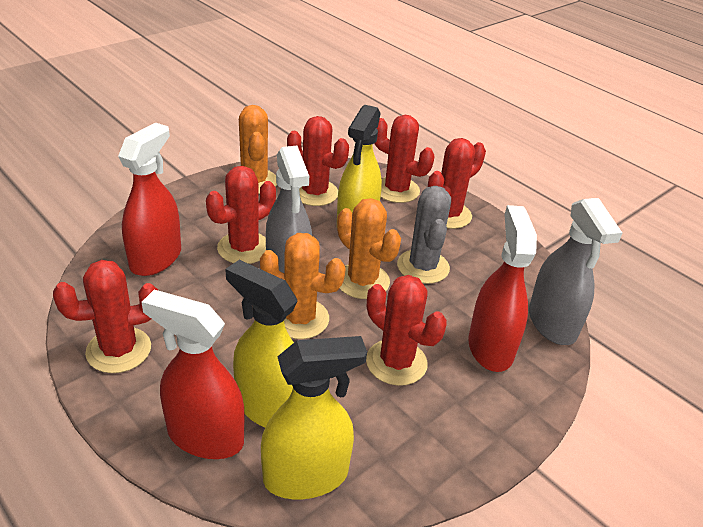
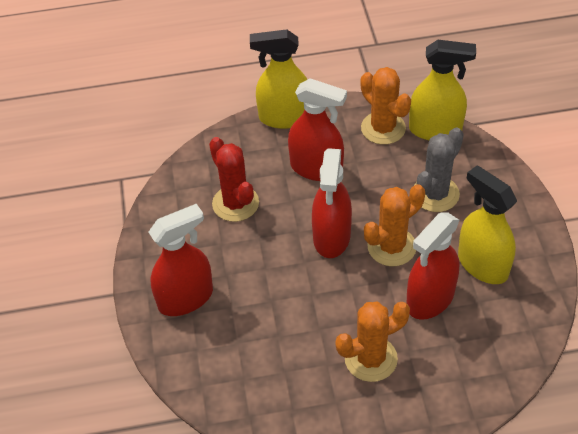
grey spray bottle: 2 -> 0
red cactus: 6 -> 1
red spray bottle: 3 -> 4

